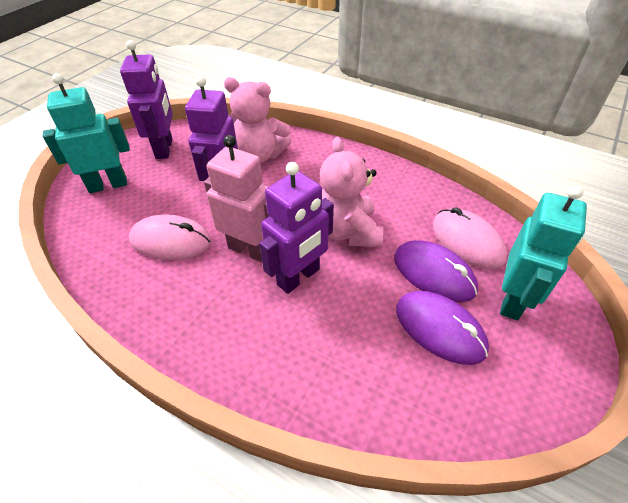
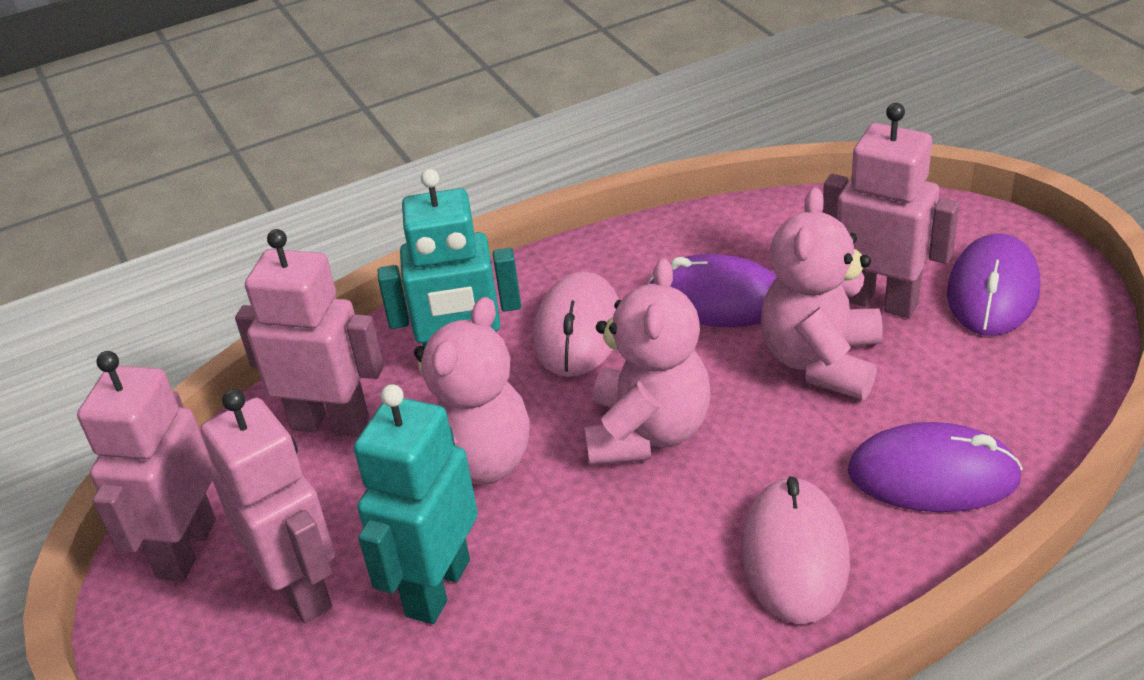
pink robot: 1 -> 4
pink teddy bear: 2 -> 3
purple mouse: 2 -> 3
purple robot: 3 -> 0

